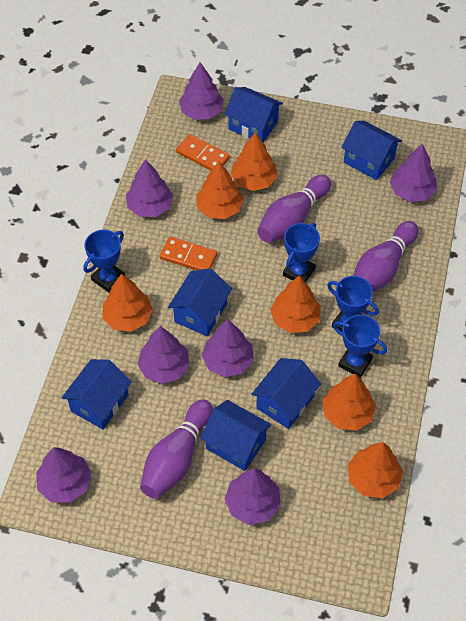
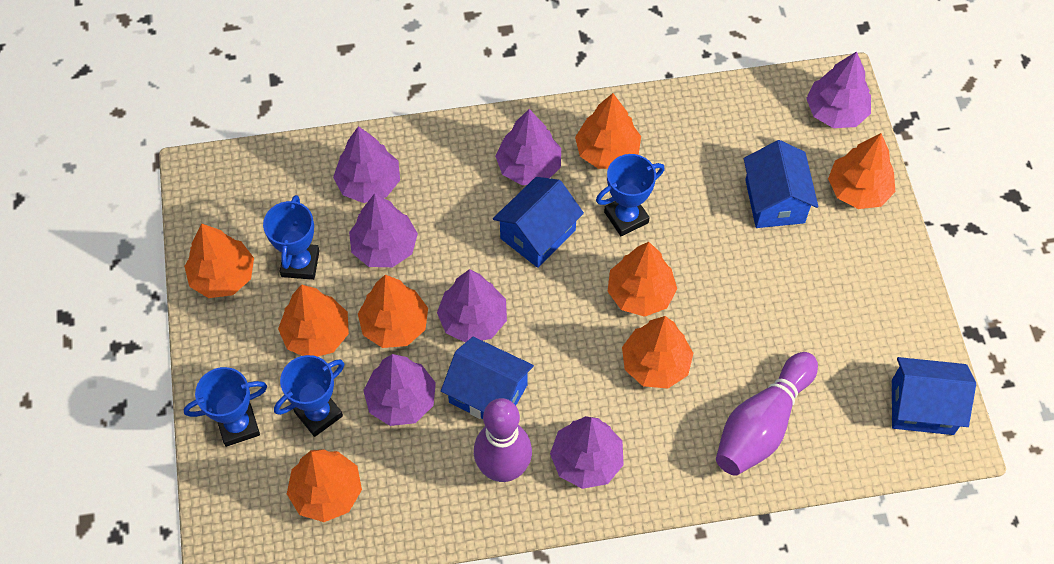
blue house: 6 -> 4
orange domino: 2 -> 0
orange tree: 6 -> 8
purple bowling pin: 3 -> 2

